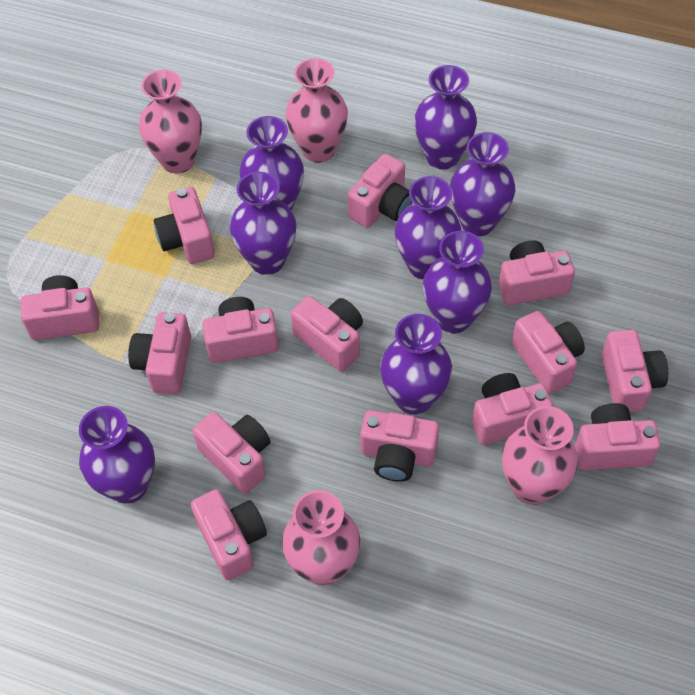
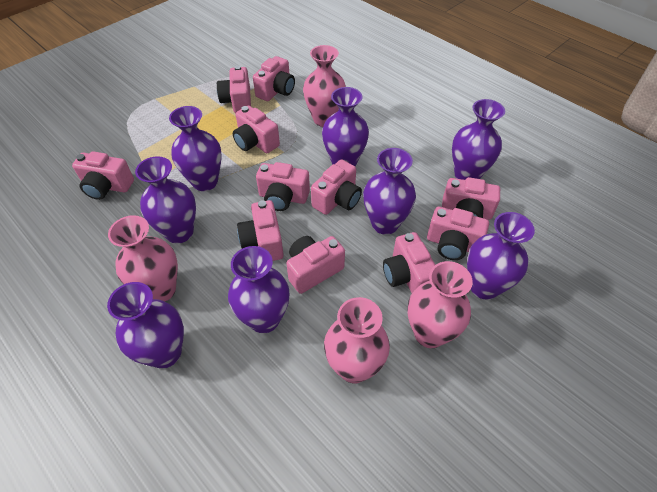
pink camera: 14 -> 11

